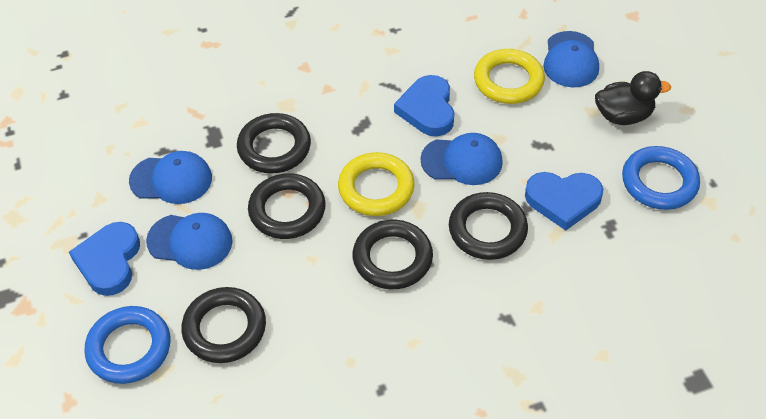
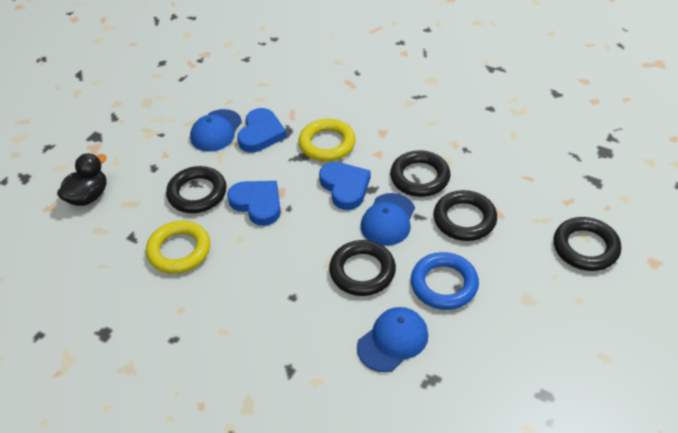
blue cap: 4 -> 3
blue ring: 2 -> 1

